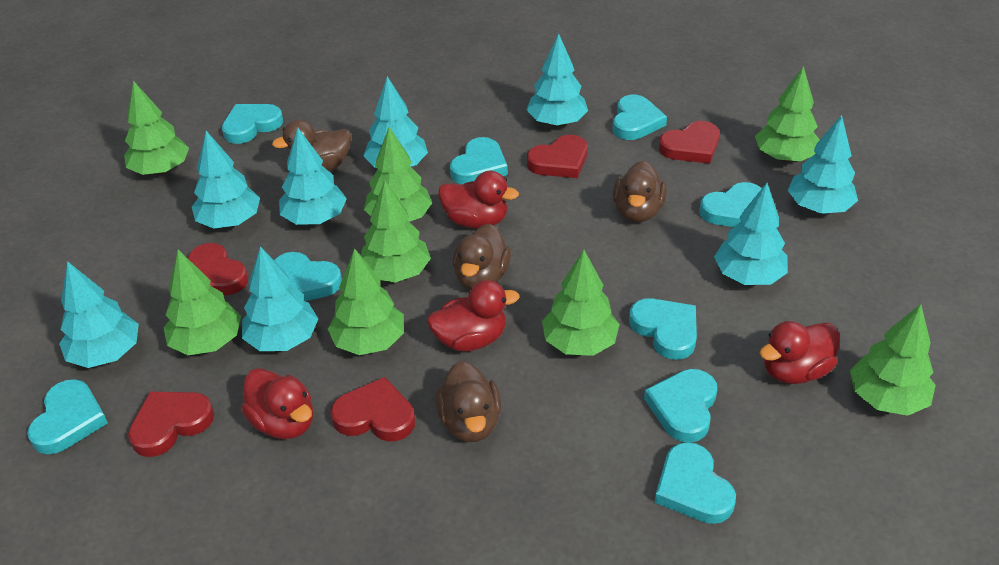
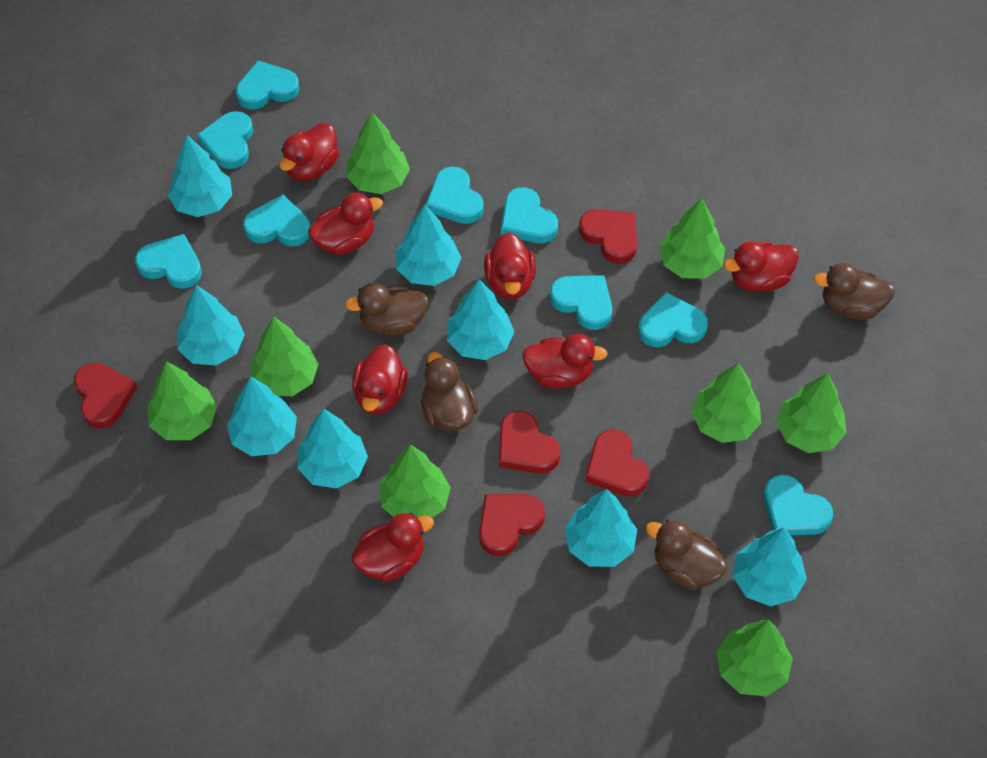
red duck: 4 -> 7

